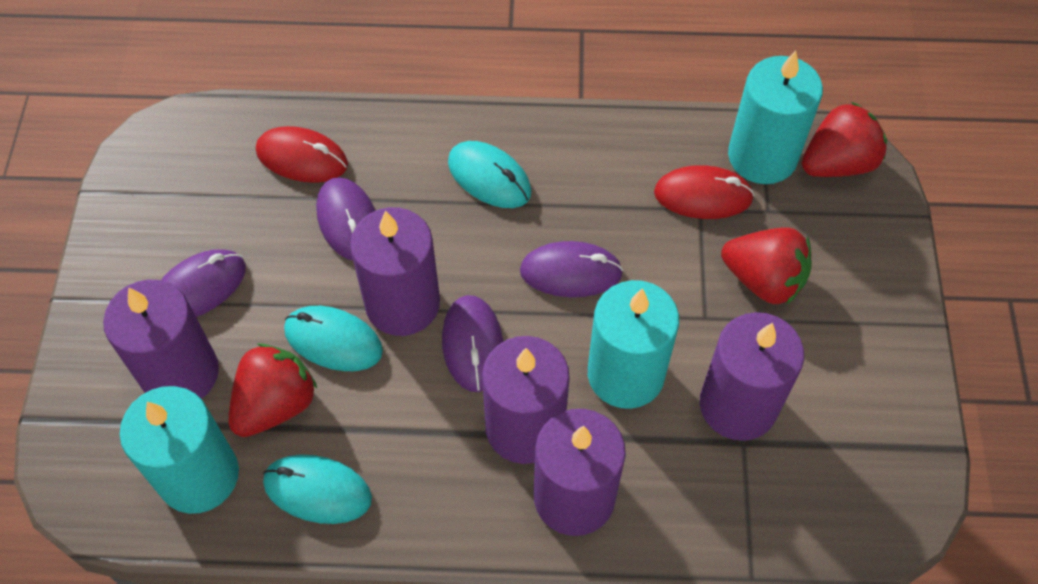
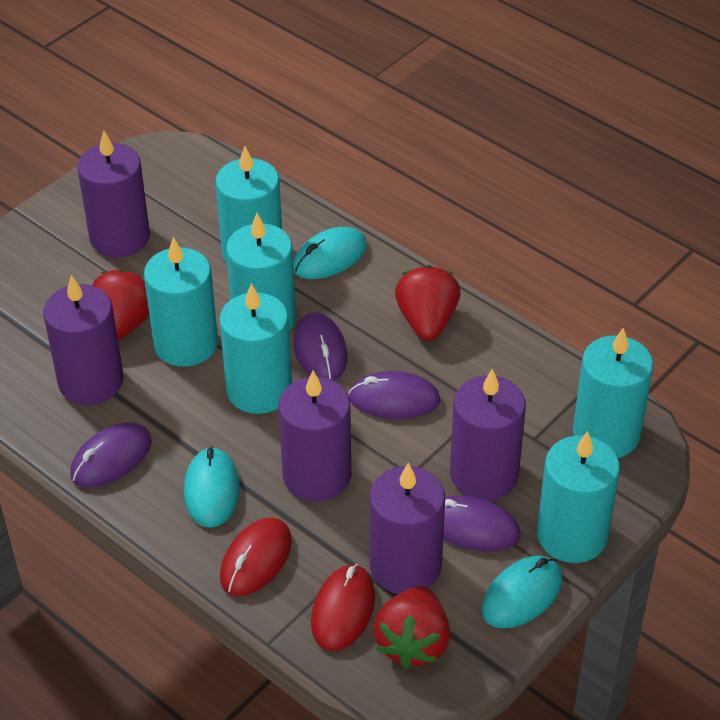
turquoise candle: 3 -> 6

